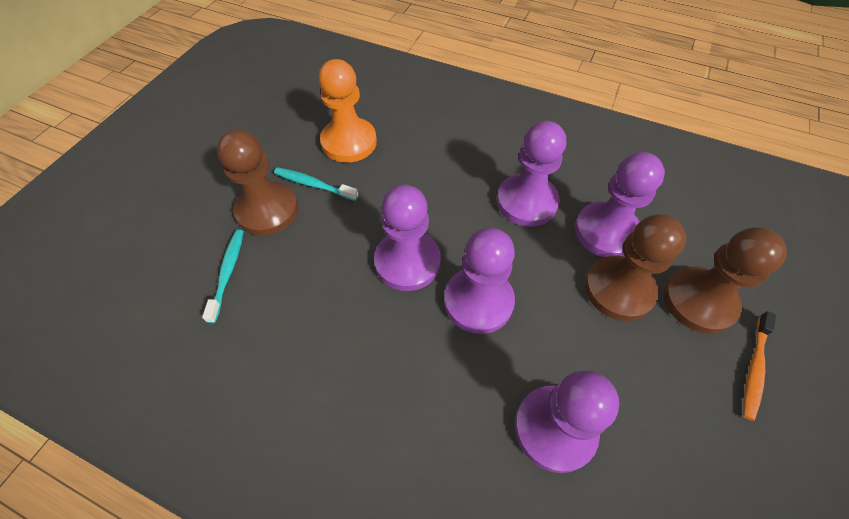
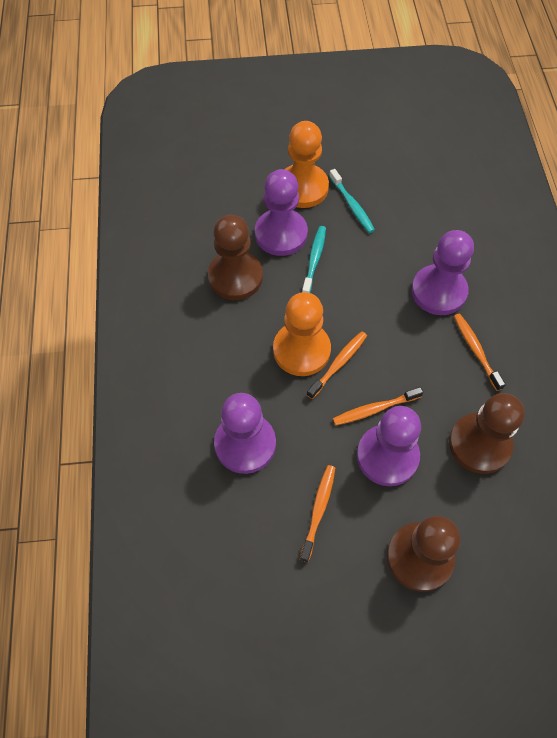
orange pawn: 1 -> 2
orange toothbrush: 1 -> 4
purple pawn: 5 -> 4

